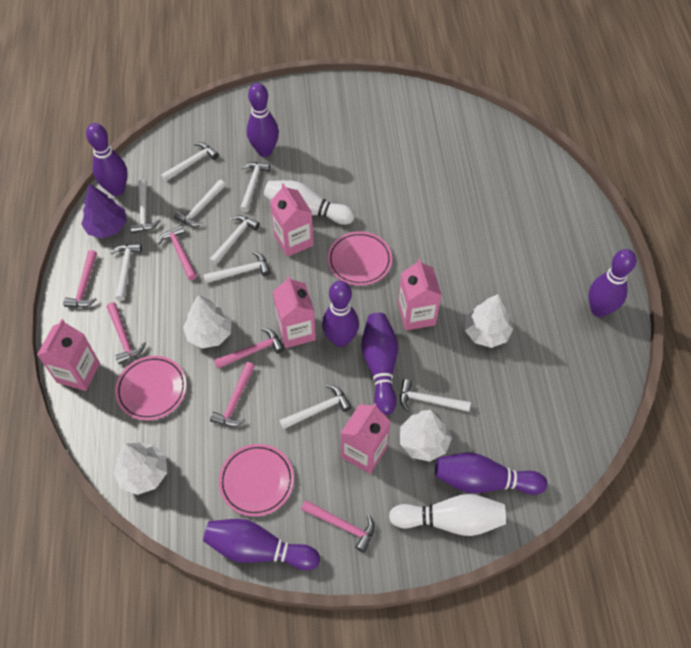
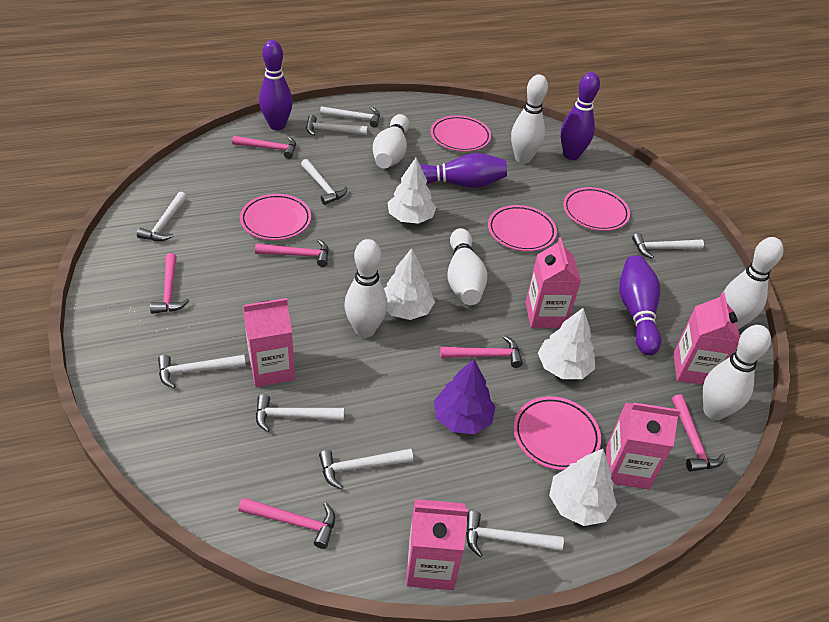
pink plate: 3 -> 5
purple bowling pin: 7 -> 4
white bowling pin: 2 -> 6

